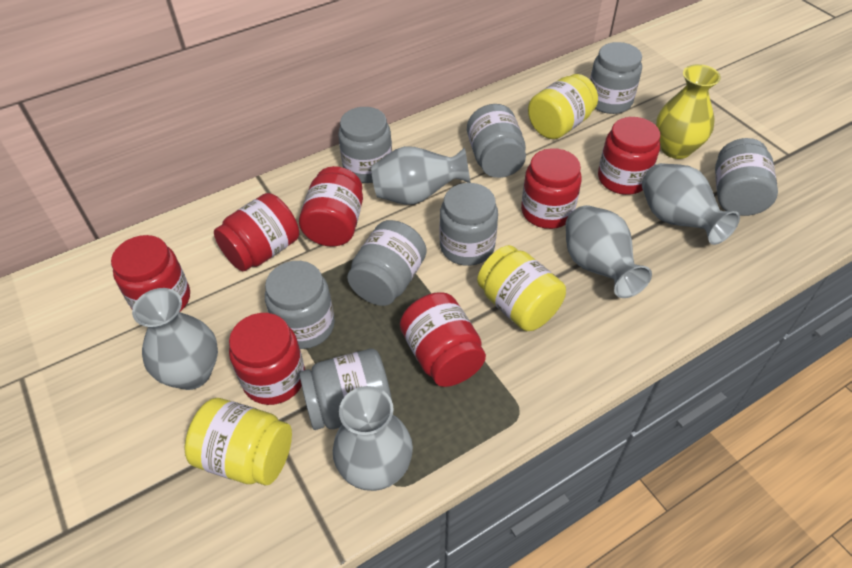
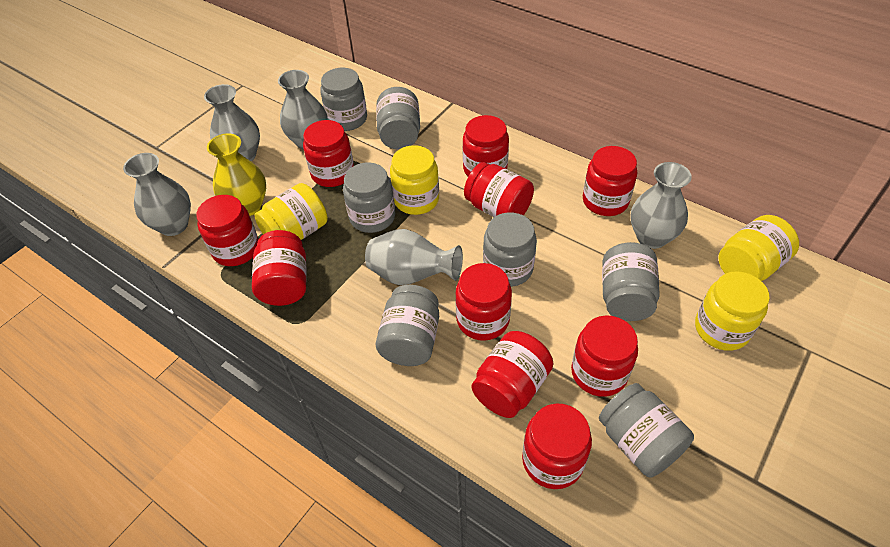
grey jar: 8 -> 7
red jar: 7 -> 10
yellow jar: 3 -> 4

